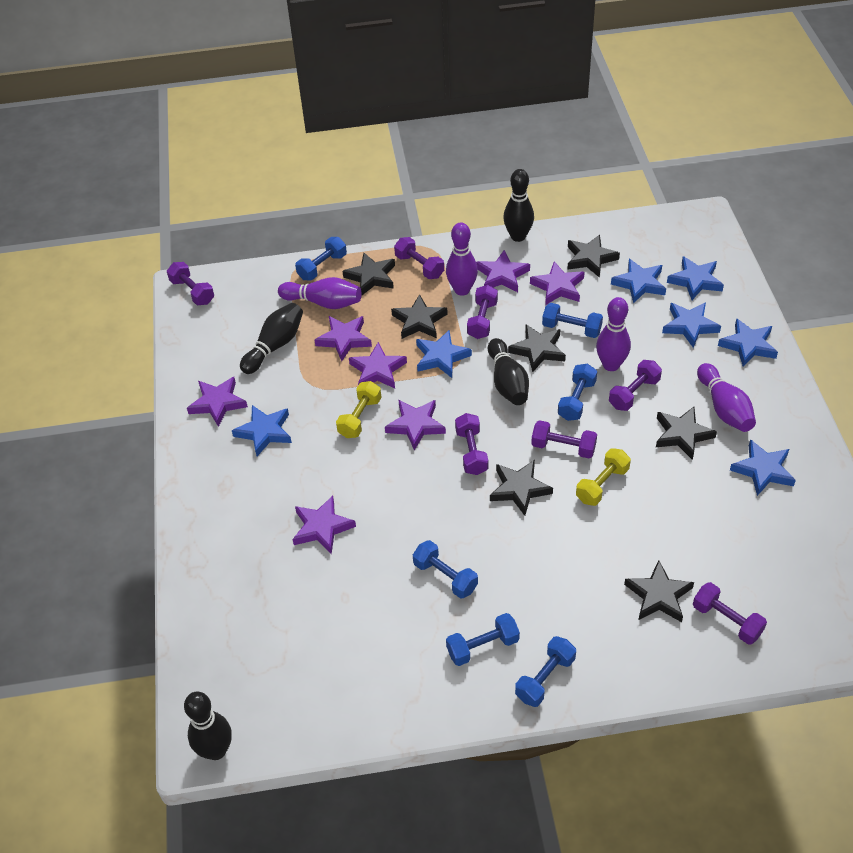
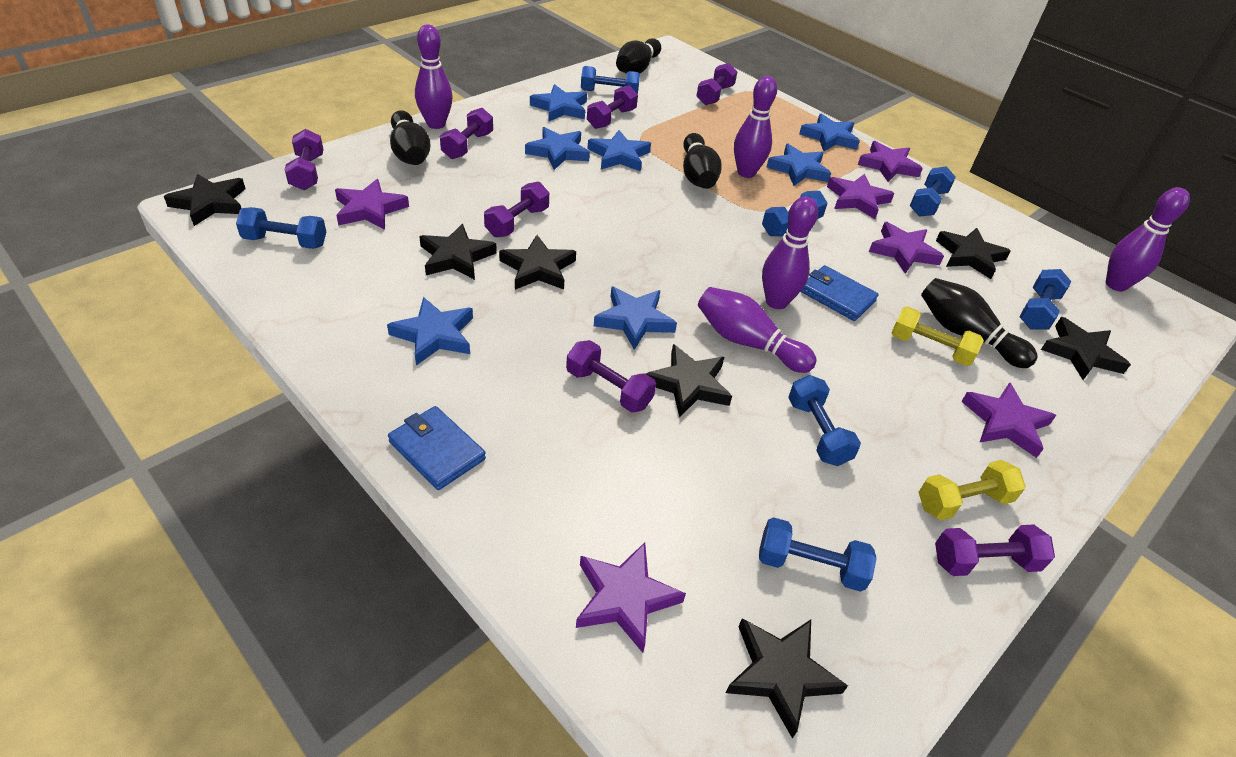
blue dumbbell: 6 -> 7
blue wallet: 0 -> 2
purple bowling pin: 4 -> 5
purple star: 7 -> 6

